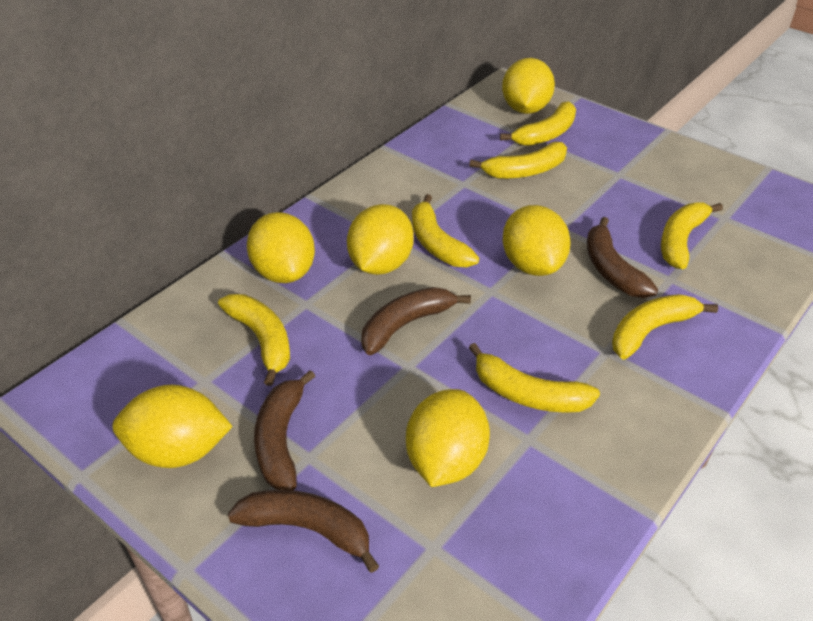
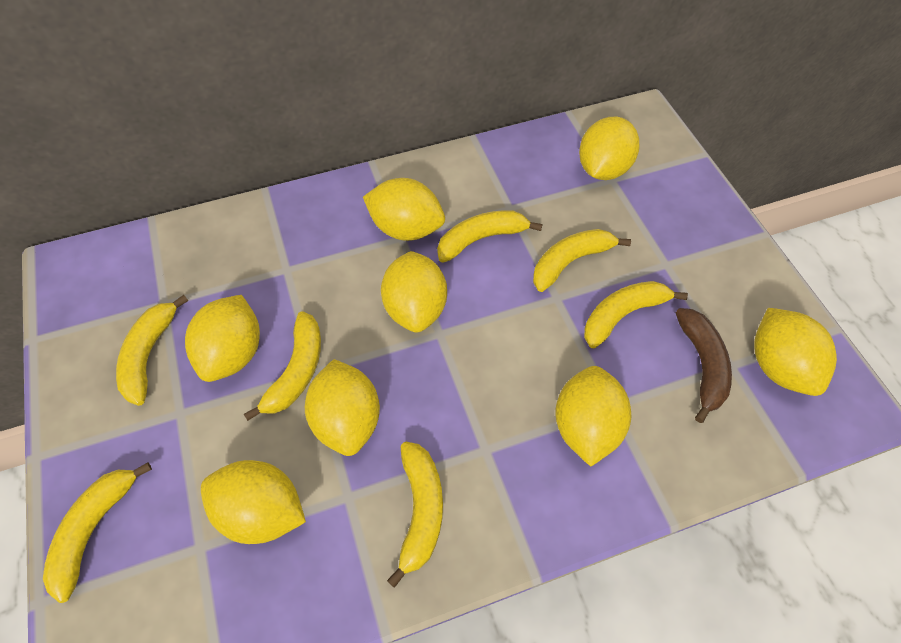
brown banana: 4 -> 1
yellow lemon: 6 -> 8

